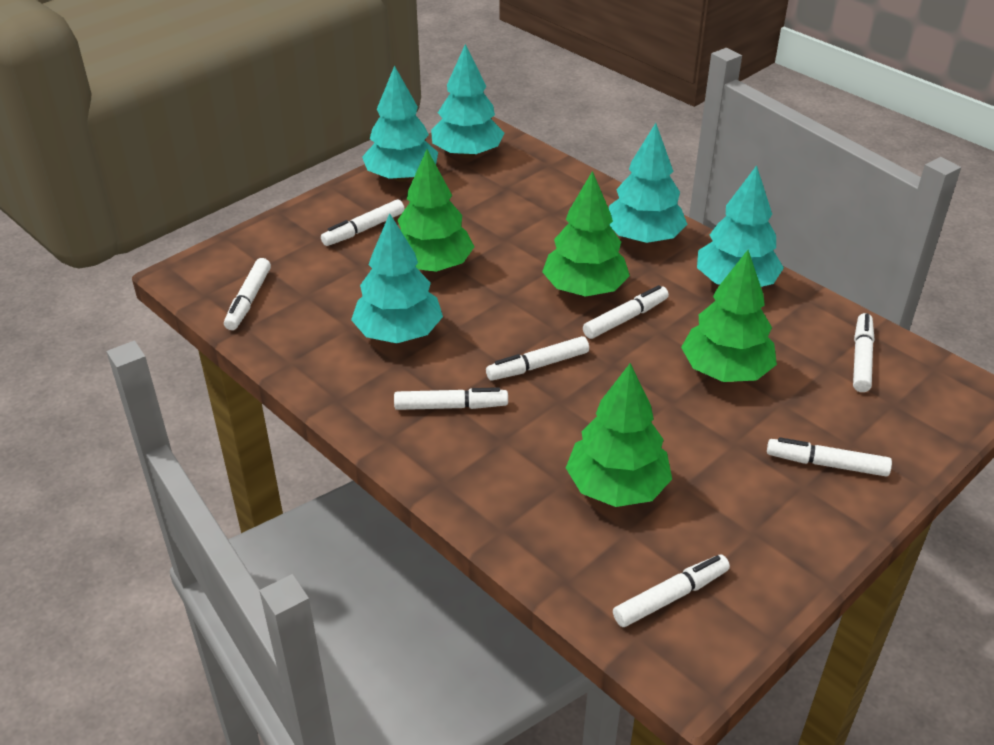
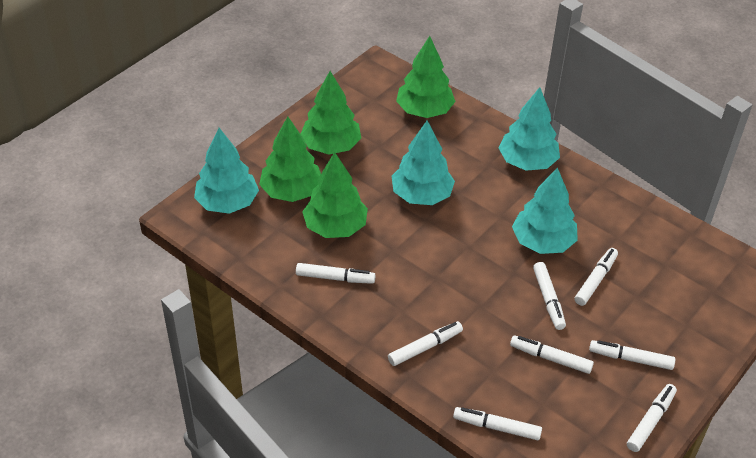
turquoise tree: 5 -> 4

